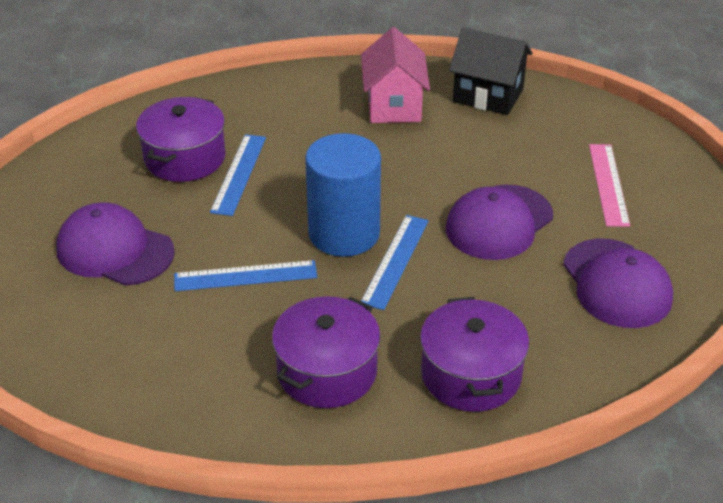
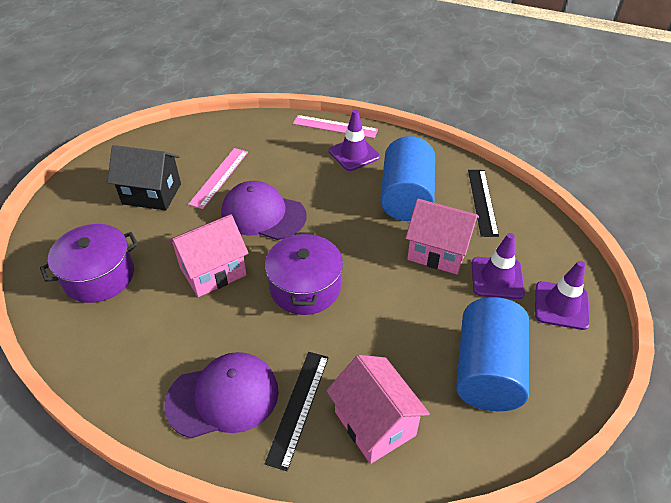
black ruler: 0 -> 2
blue cylinder: 1 -> 2
blue ruler: 3 -> 0
pink house: 1 -> 3
pink ruler: 1 -> 2
purple cap: 3 -> 2
purple pot: 3 -> 2
purple traffic cone: 0 -> 3

